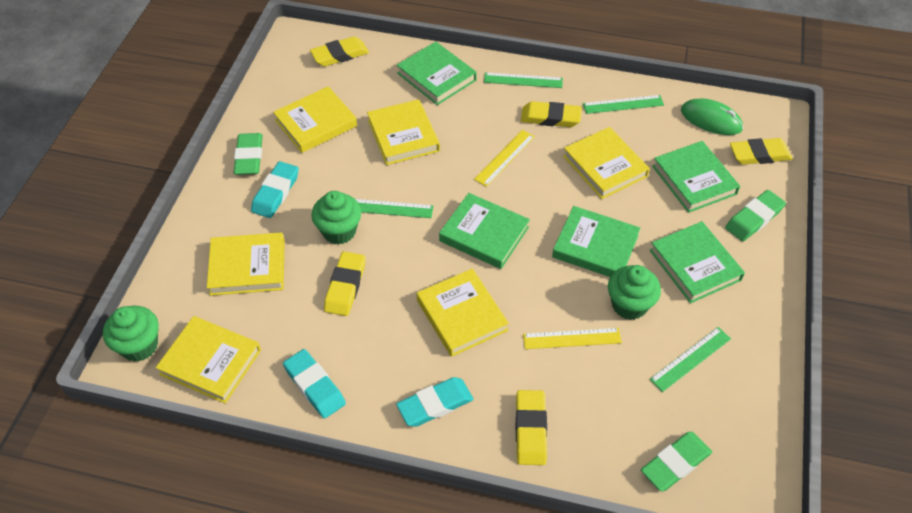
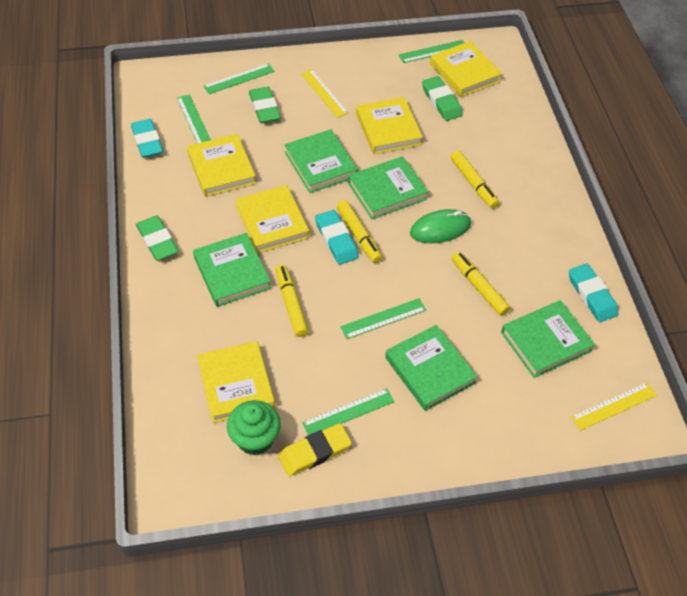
green cupcake: 3 -> 1
green ruler: 4 -> 5
yellow book: 6 -> 5
yellow eraser: 5 -> 1
yellow marker: 0 -> 4

